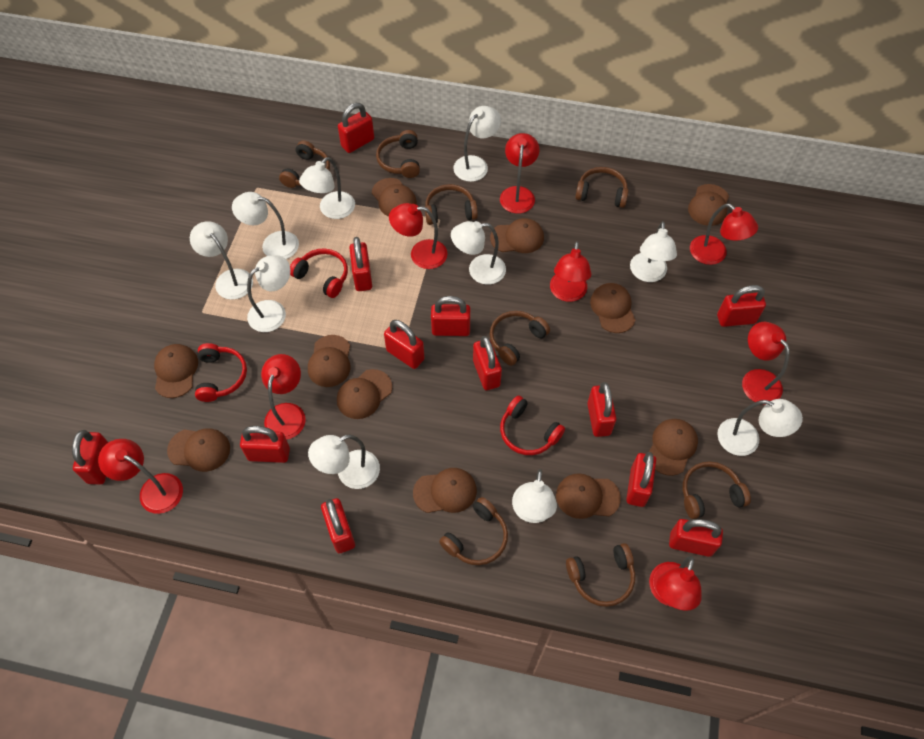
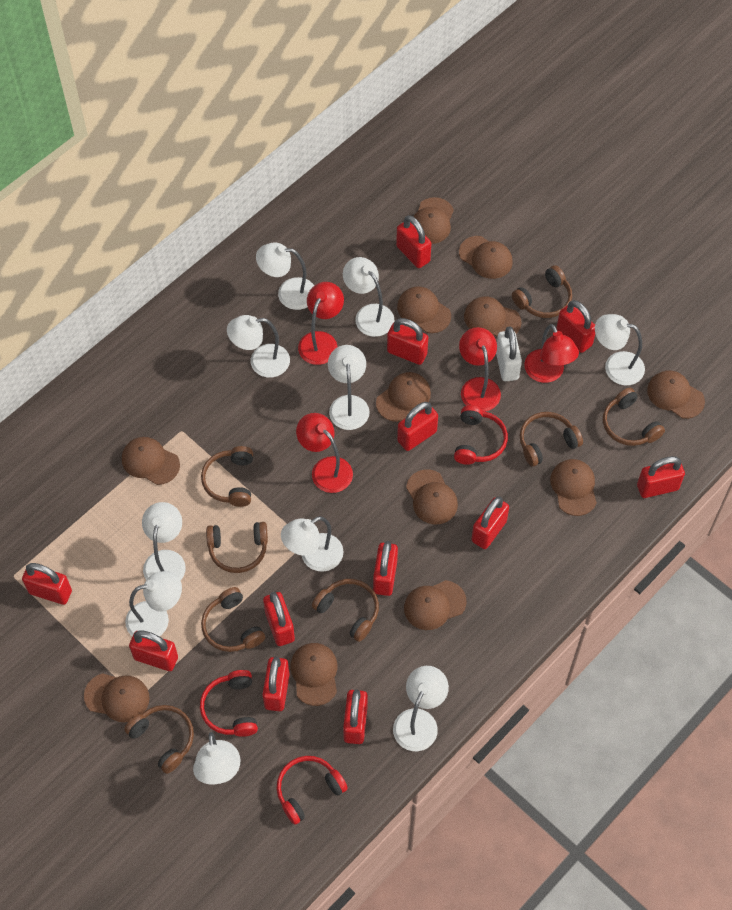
brown cap: 11 -> 12
red lamp: 8 -> 4
white padlock: 0 -> 1

